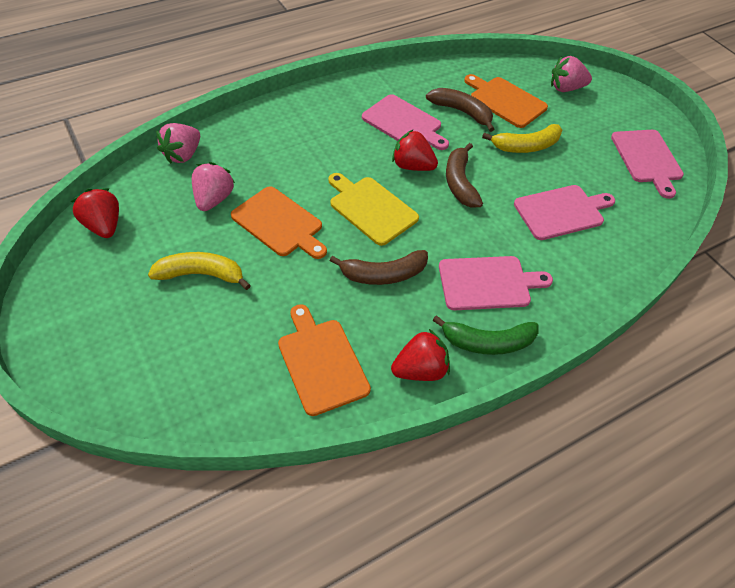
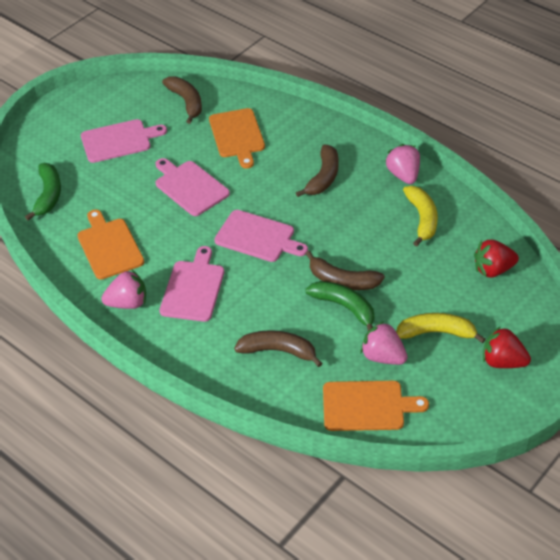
brown banana: 3 -> 4
green banana: 1 -> 2
red strawberry: 3 -> 2
yellow cutting board: 1 -> 0

